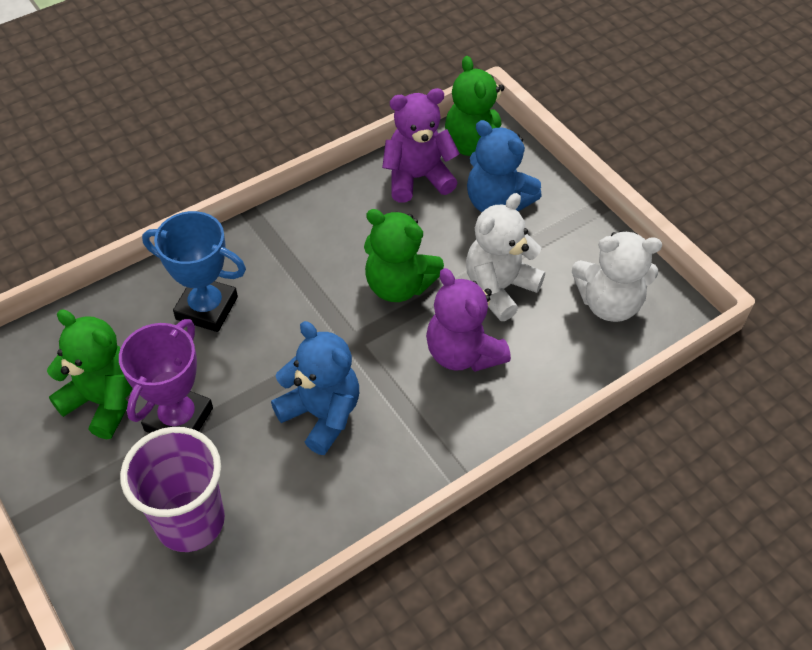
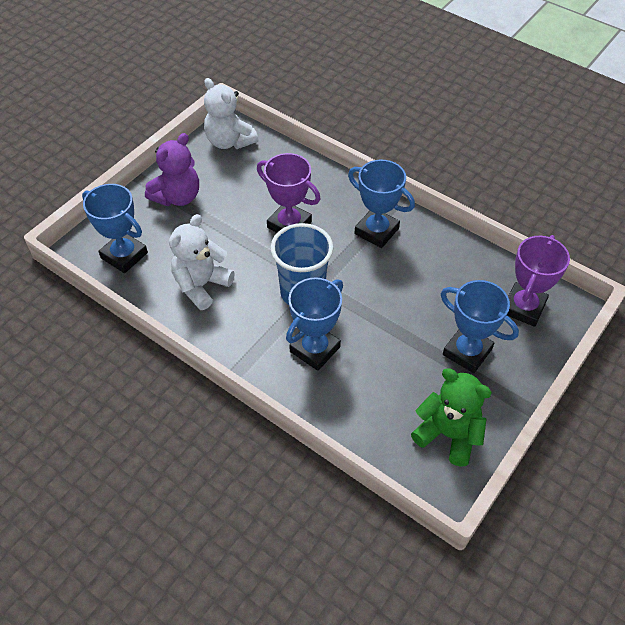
blue cup: 0 -> 1
blue teddy bear: 2 -> 0
blue trophy: 1 -> 4
green teddy bear: 3 -> 1
purple cup: 1 -> 0
purple teddy bear: 2 -> 1
purple trophy: 1 -> 2

